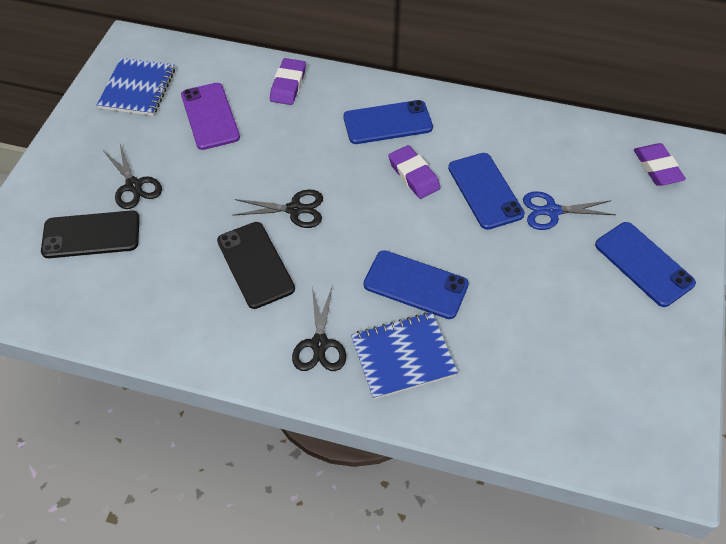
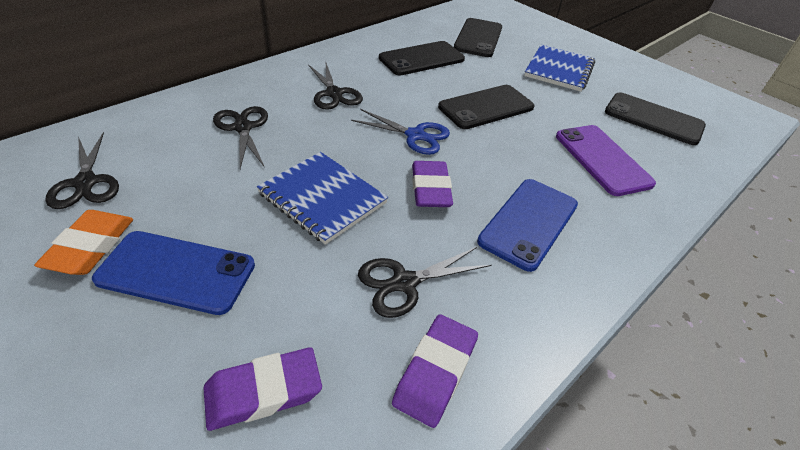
black phone: 2 -> 4
black scissors: 3 -> 4
blue phone: 4 -> 2
orange eraser: 0 -> 1

